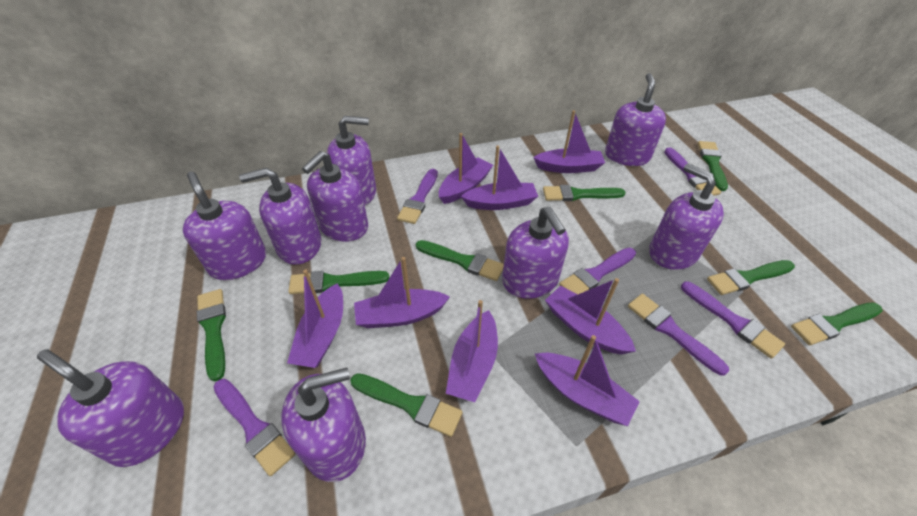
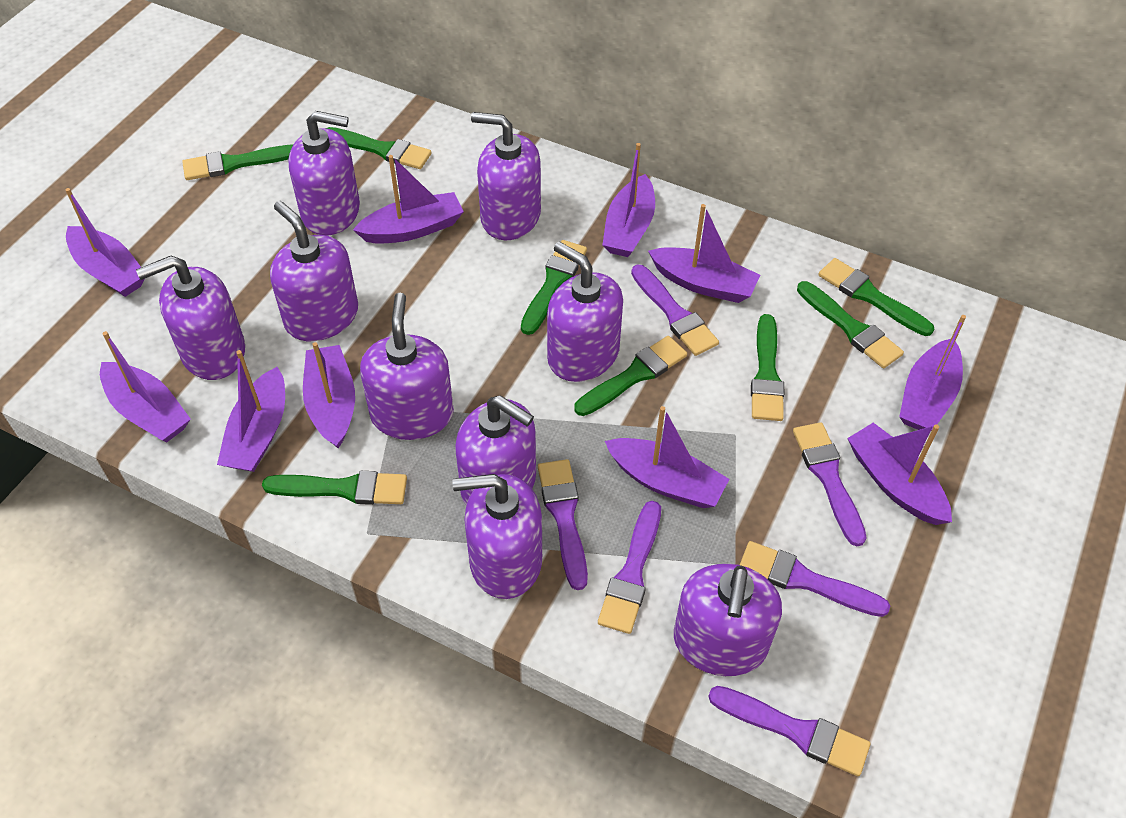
purple boat: 8 -> 10

